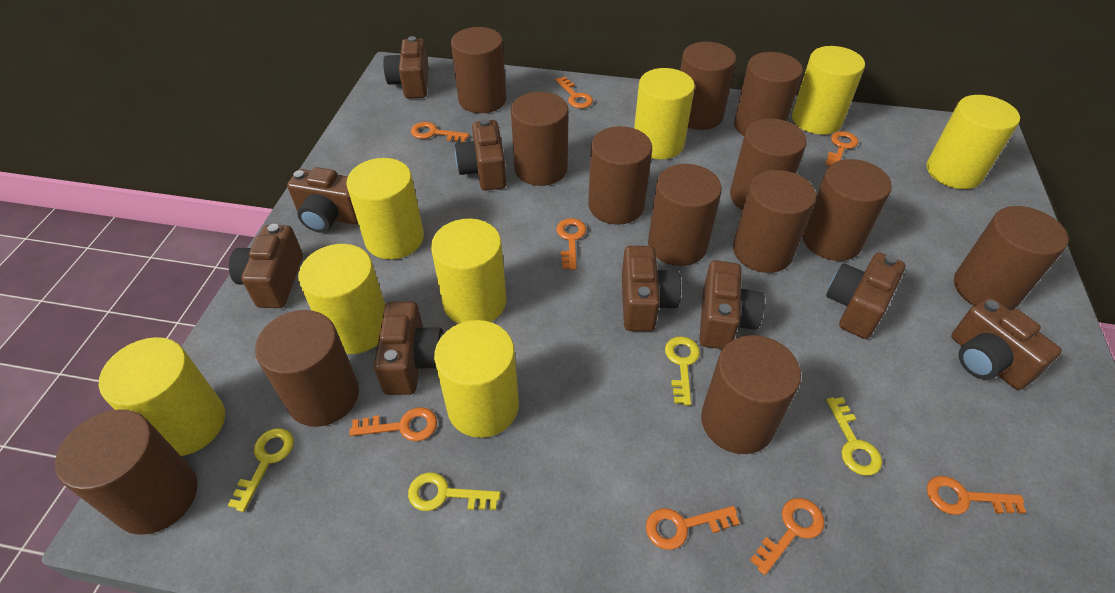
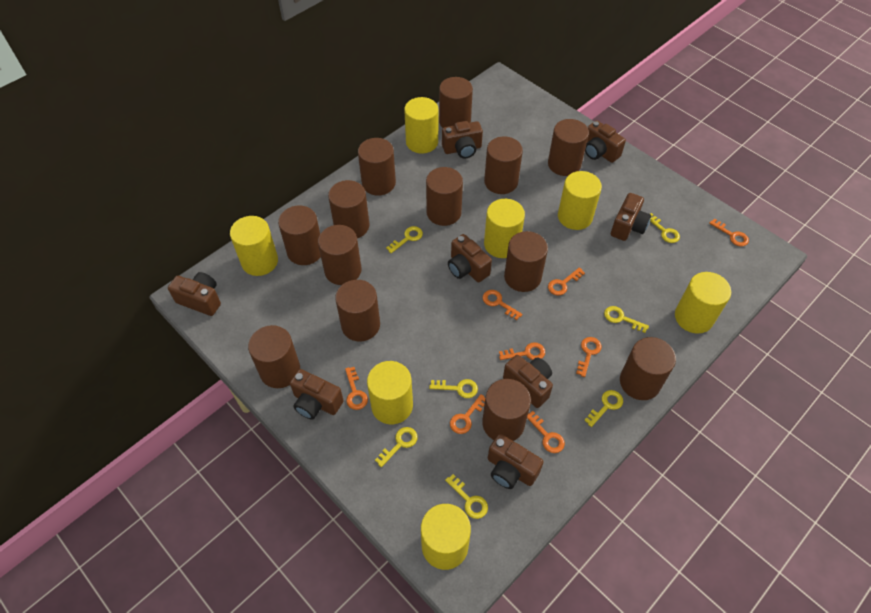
brown camera: 9 -> 8
yellow cylinder: 8 -> 7
yellow key: 4 -> 7

